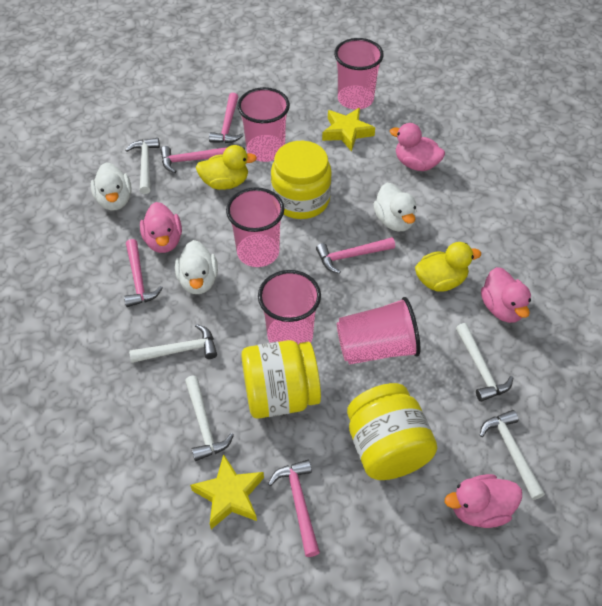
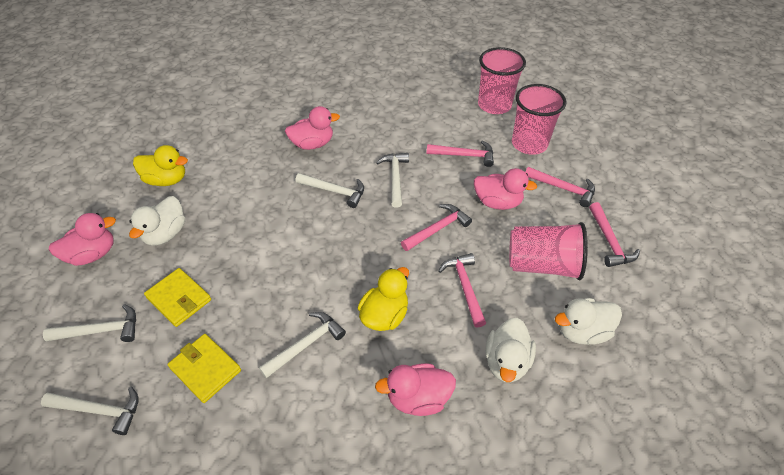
pink cup: 5 -> 3
yellow jar: 3 -> 0
yellow star: 2 -> 0
yellow wallet: 0 -> 2

